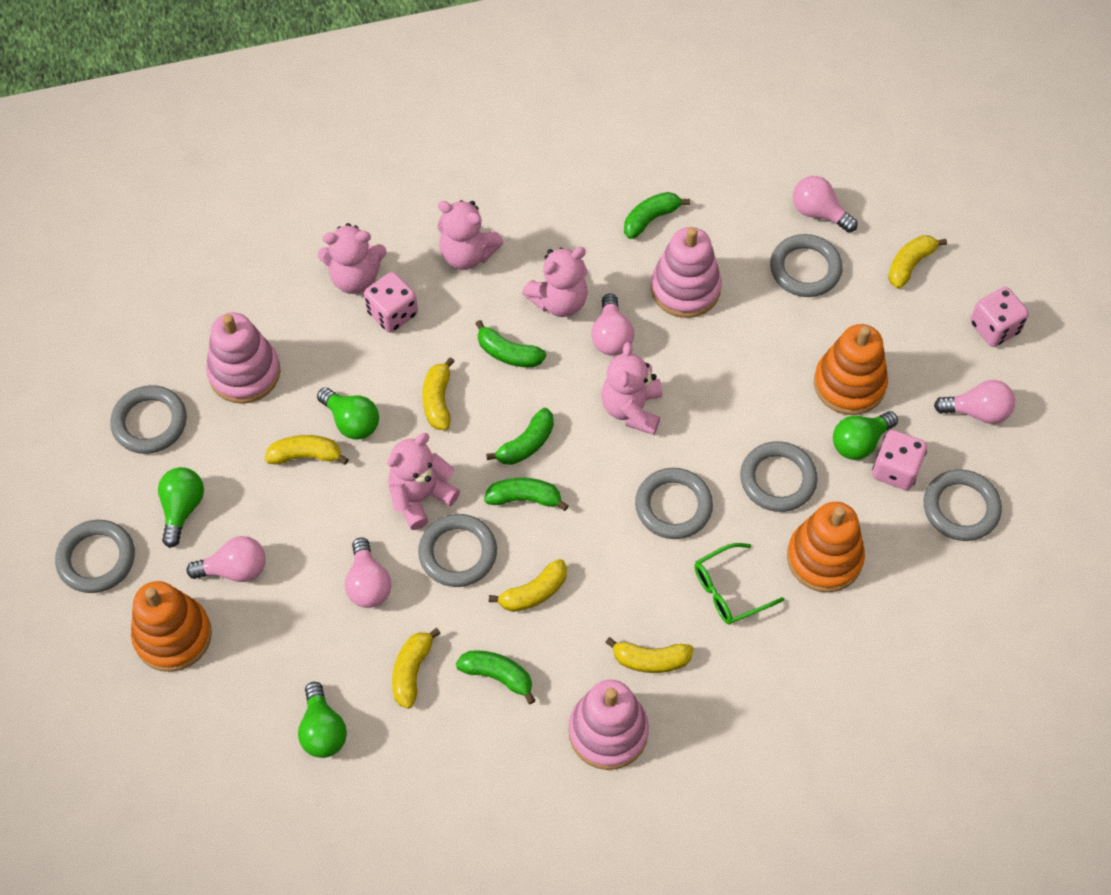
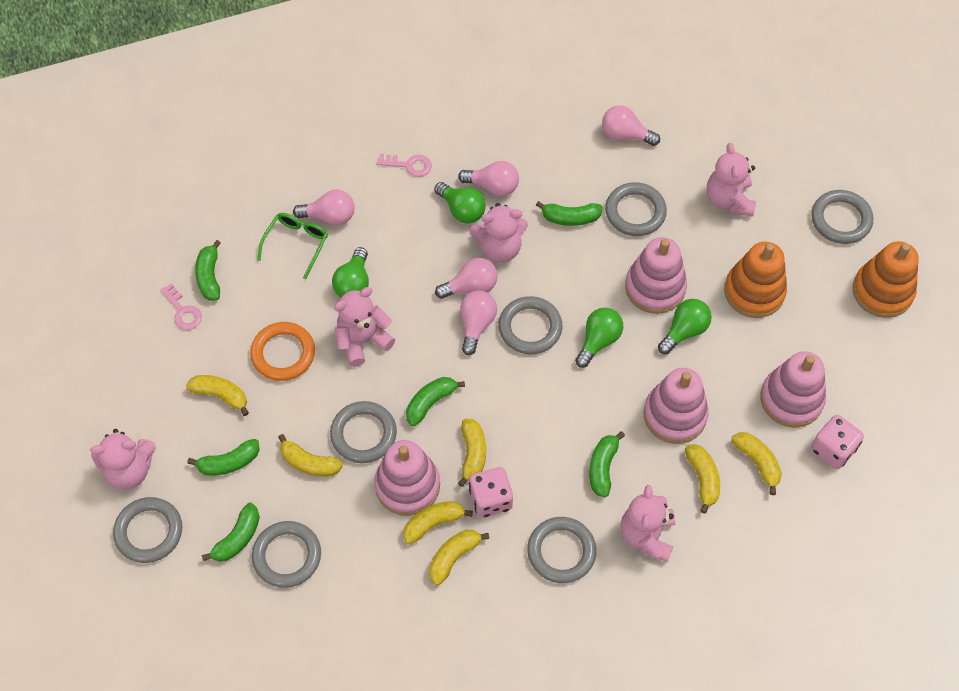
green banana: 5 -> 6
orange ring: 0 -> 1
orange stacking toy: 3 -> 2
pink dice: 3 -> 2
pink key: 0 -> 2
pink stacking toy: 3 -> 4
yellow banana: 6 -> 7

